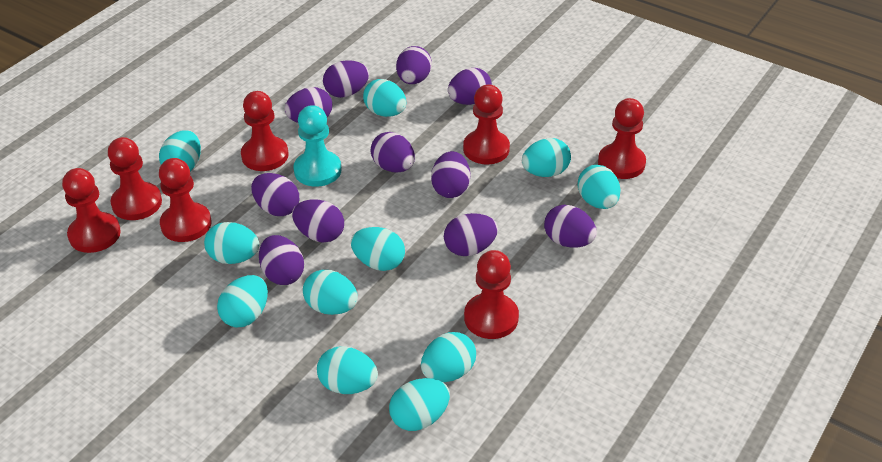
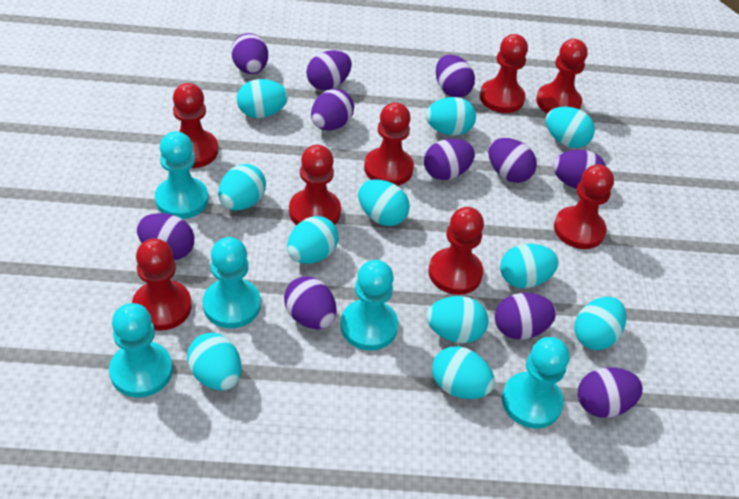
red pawn: 7 -> 8
turquoise pawn: 1 -> 5

